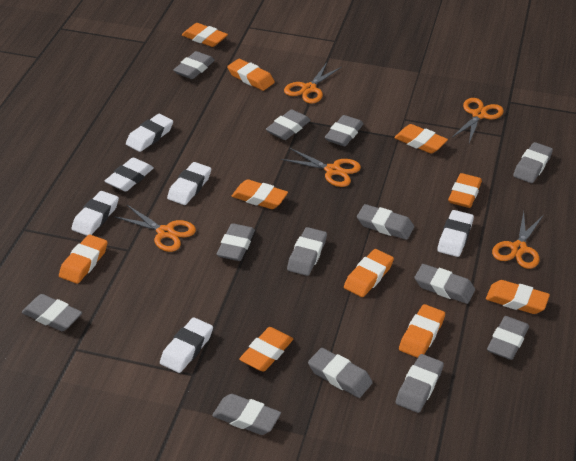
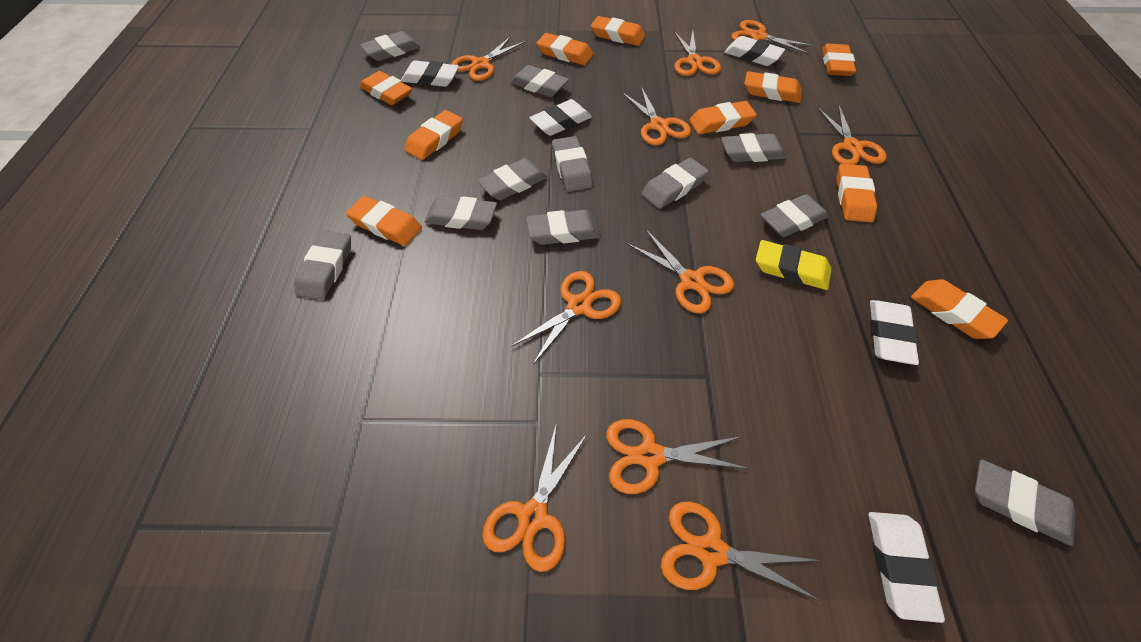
grey eraser: 13 -> 11
orange scissors: 5 -> 10
white eraser: 6 -> 5
yellow eraser: 0 -> 1

